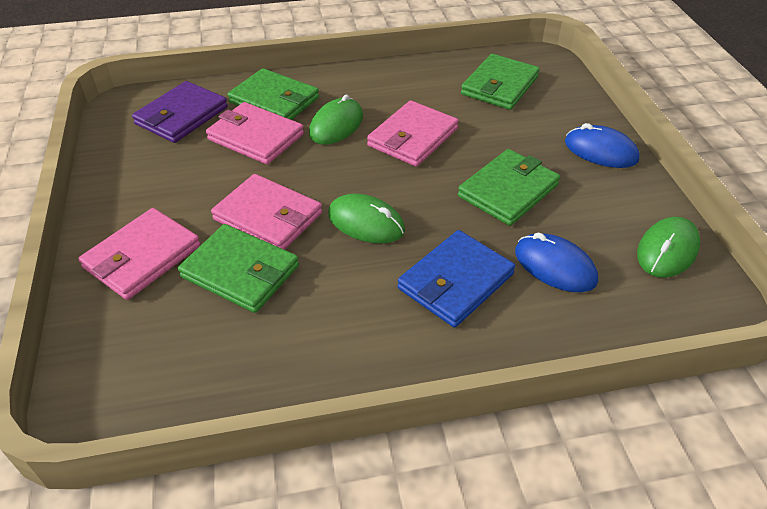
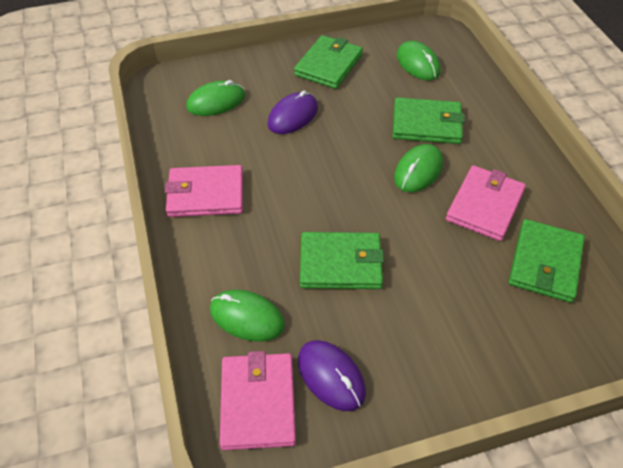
blue mouse: 2 -> 0
blue wallet: 1 -> 0
green mouse: 3 -> 4
pink wallet: 4 -> 3
purple mouse: 0 -> 2
purple wallet: 1 -> 0

